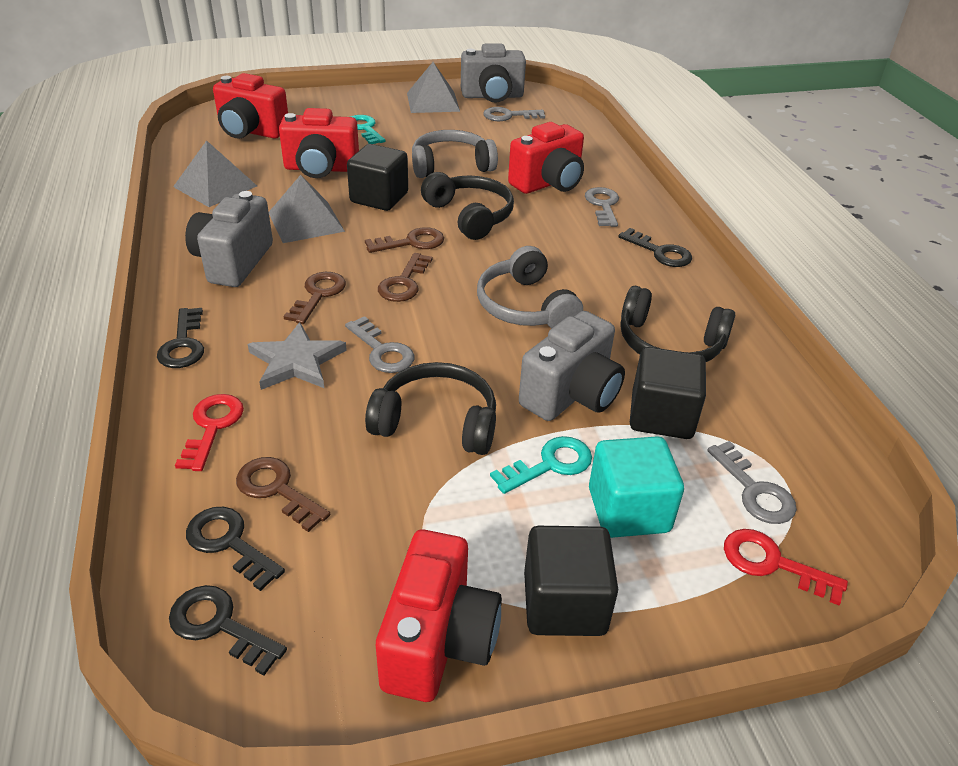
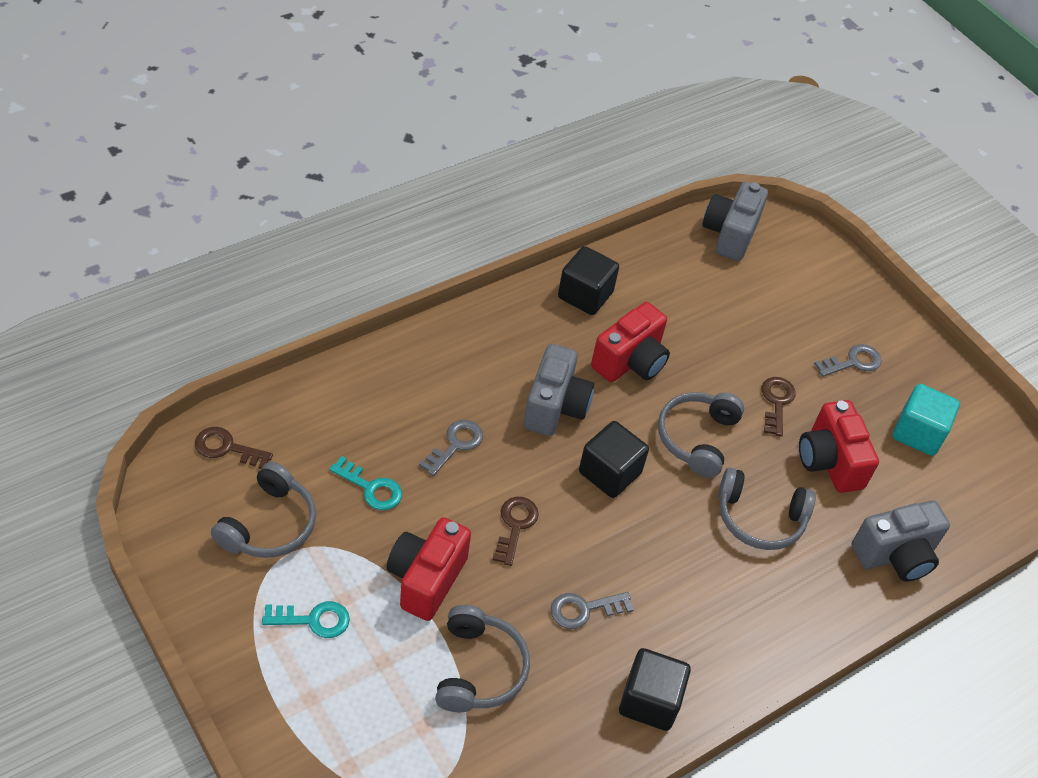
black headphones: 3 -> 0
black key: 4 -> 0
brown key: 4 -> 3
grey headphones: 2 -> 4
grey key: 4 -> 3
grey pyramid: 3 -> 0
grey star: 1 -> 0
red camera: 4 -> 3
red key: 2 -> 0

